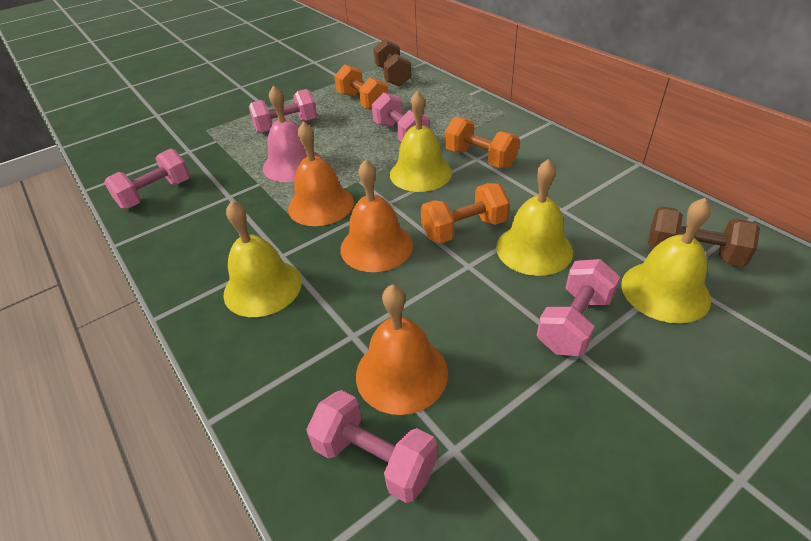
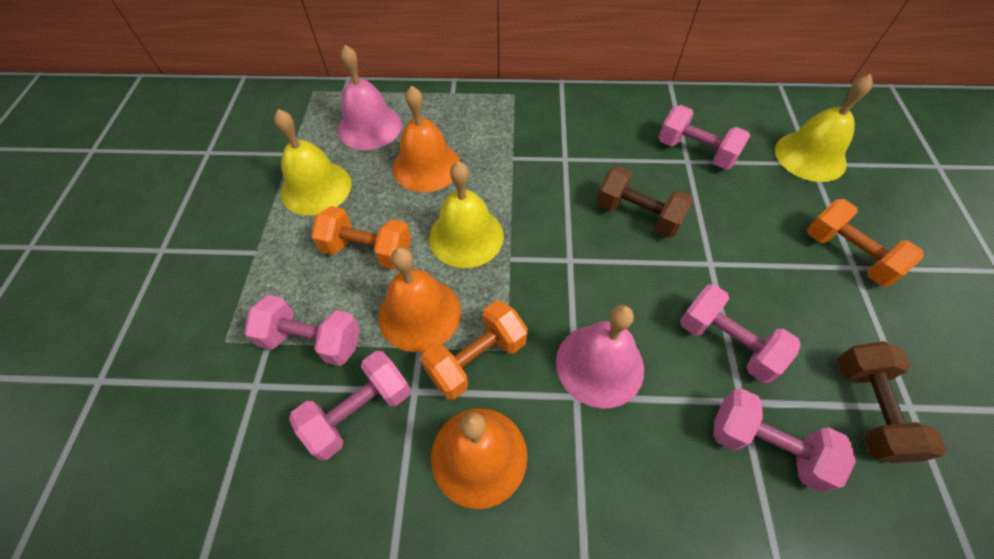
pink bell: 1 -> 2
yellow bell: 4 -> 3

